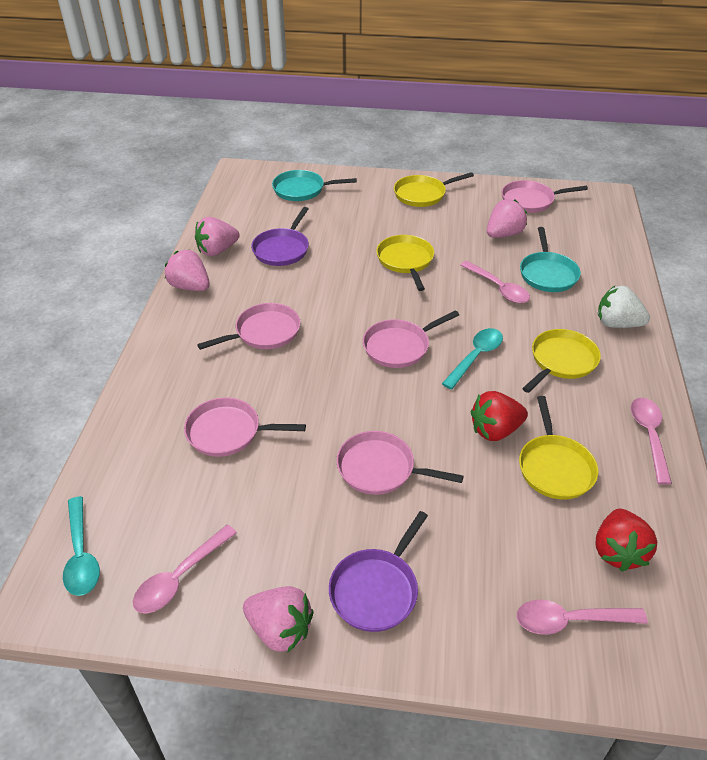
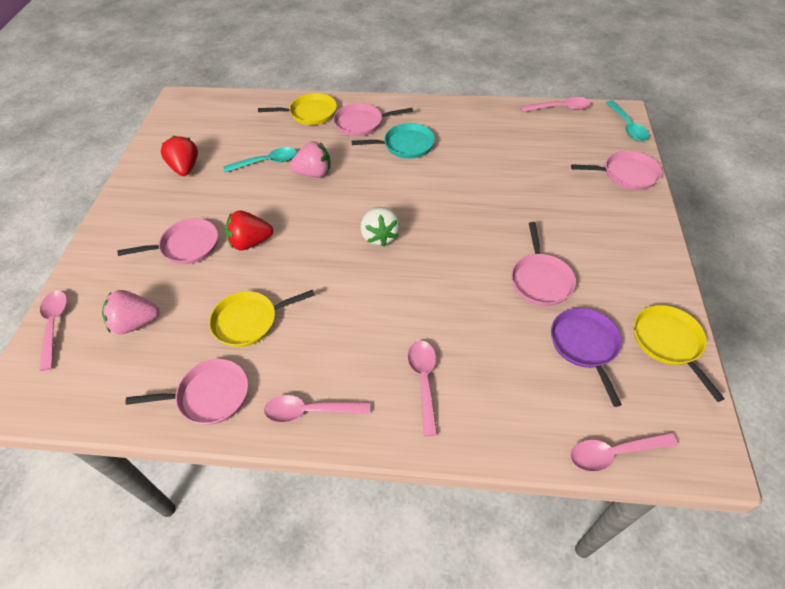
pink spoon: 4 -> 5
pink strawberry: 4 -> 2
purple pan: 2 -> 1
turquoise pan: 2 -> 1
yellow pan: 4 -> 3

